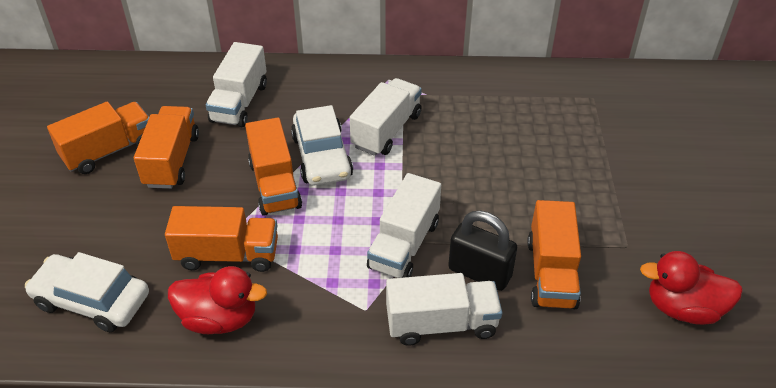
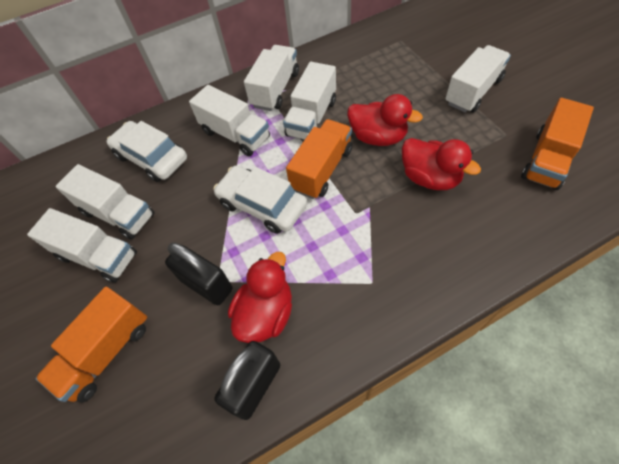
black padlock: 1 -> 2
orange truck: 5 -> 3
red duck: 2 -> 3
white truck: 4 -> 6

